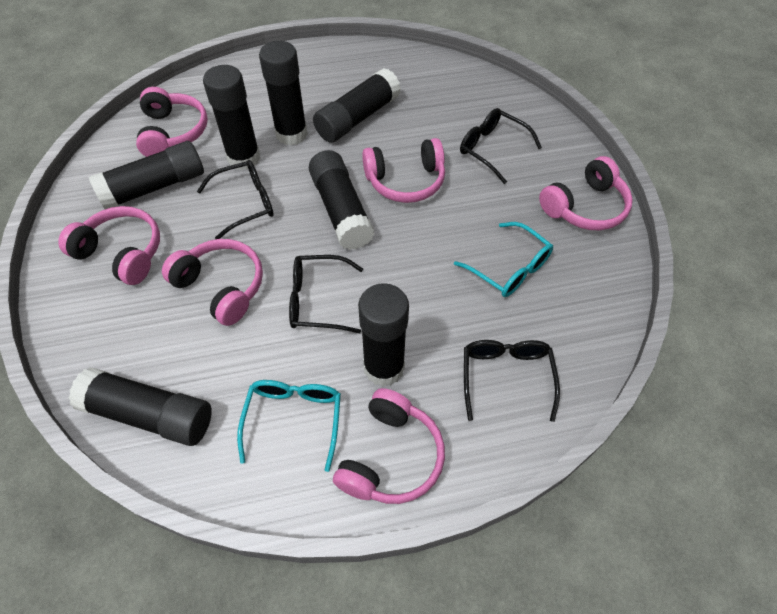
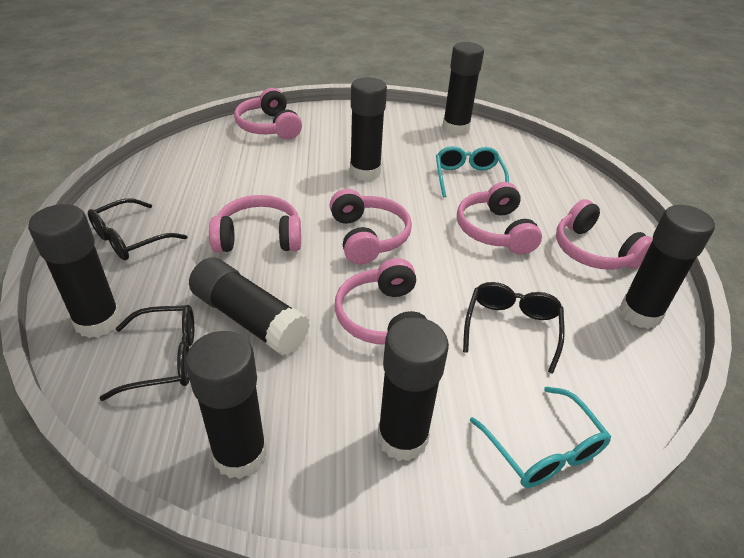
black glasses: 4 -> 3

